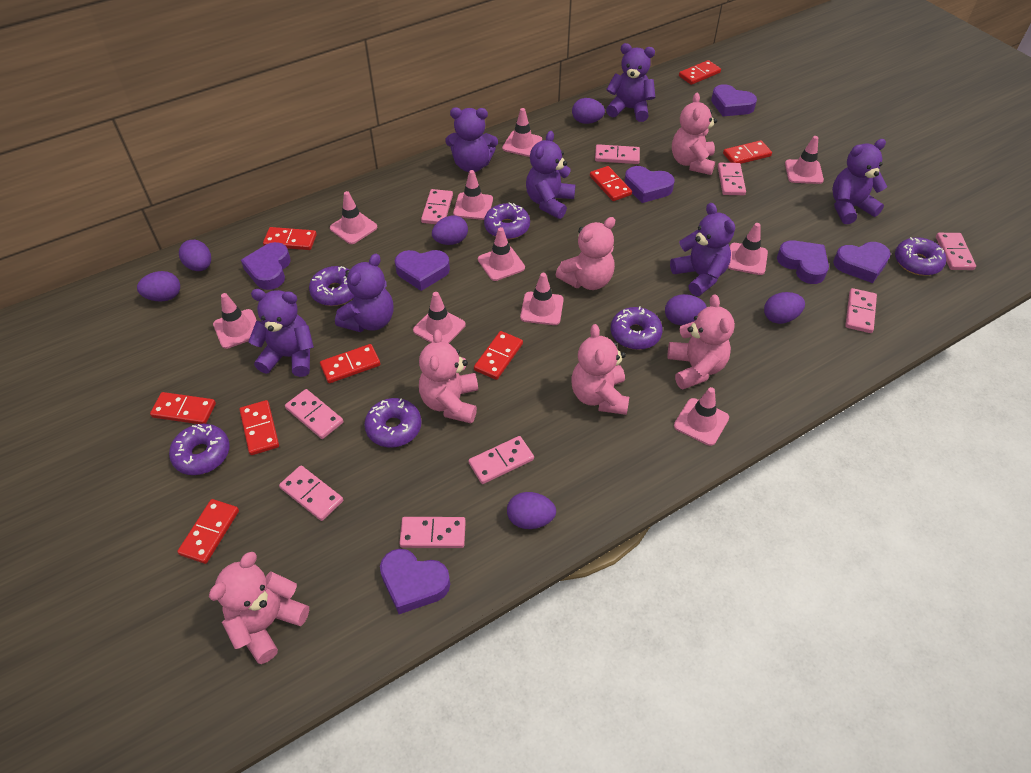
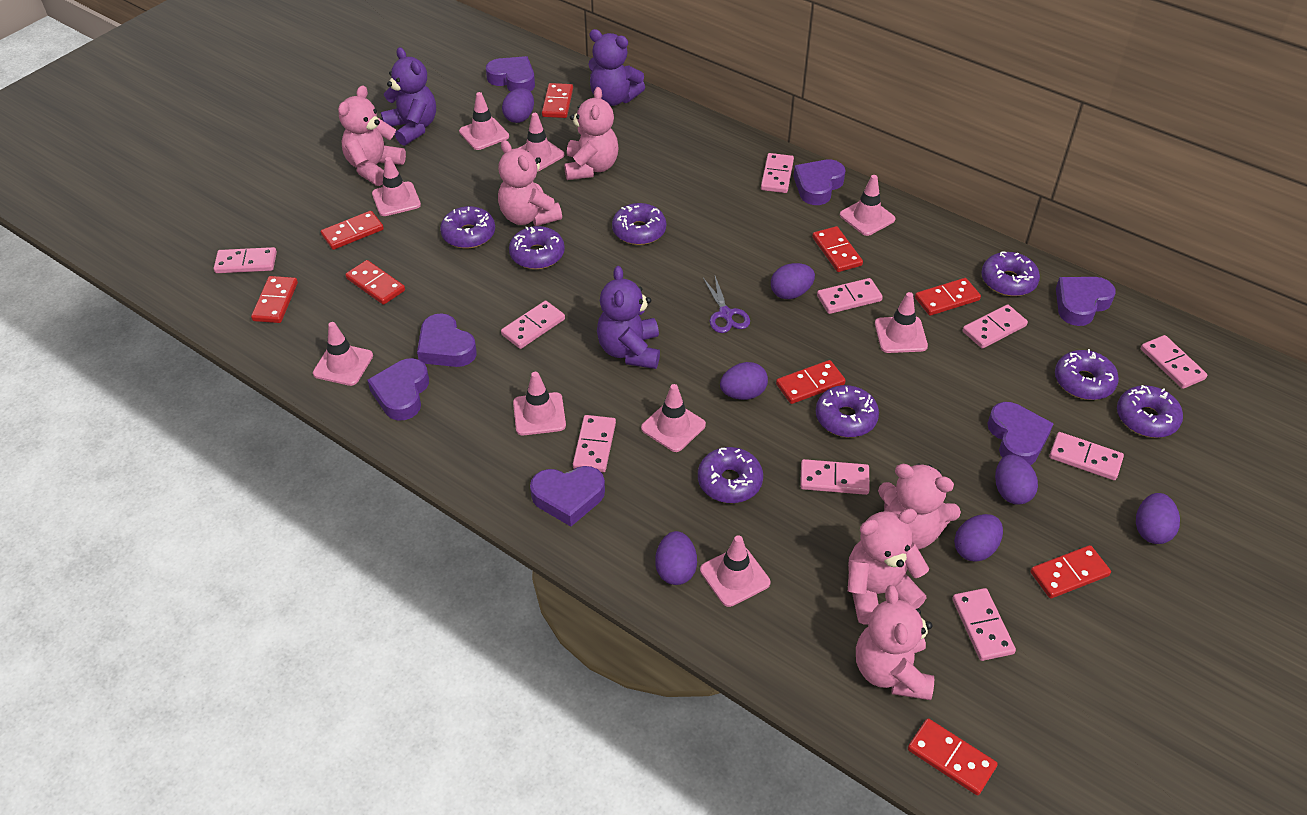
pink domino: 9 -> 10
pink traffic cone: 10 -> 9
purple donut: 6 -> 8
purple scissors: 0 -> 1
purple teddy bear: 7 -> 3

